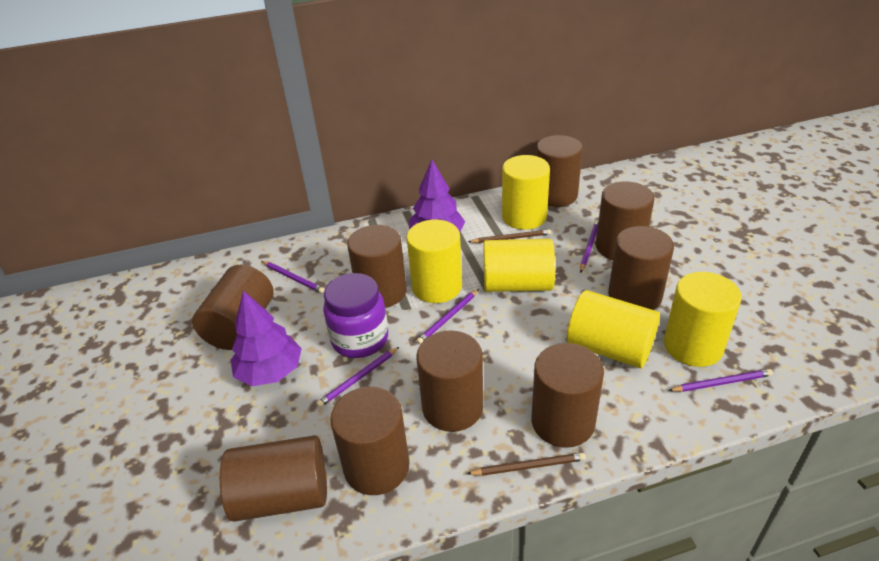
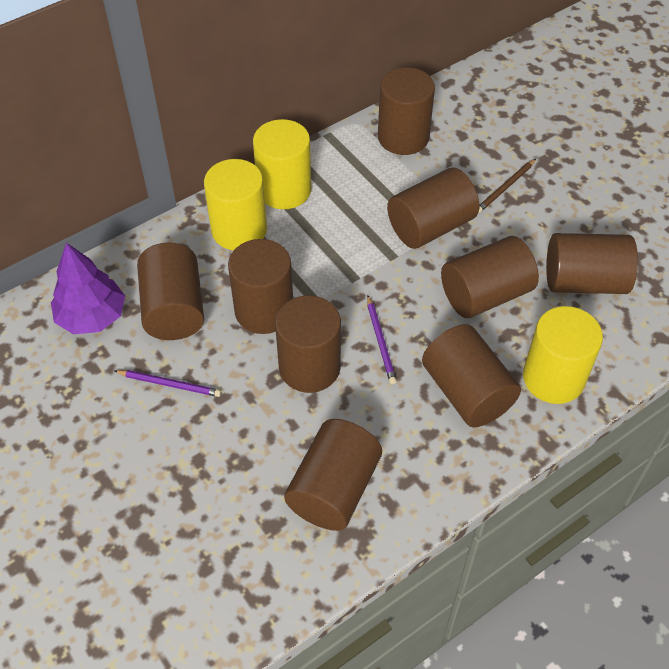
brown pencil: 2 -> 1
purple jar: 1 -> 0
purple pencil: 5 -> 2
purple tree: 2 -> 1
yellow cylinder: 5 -> 3

